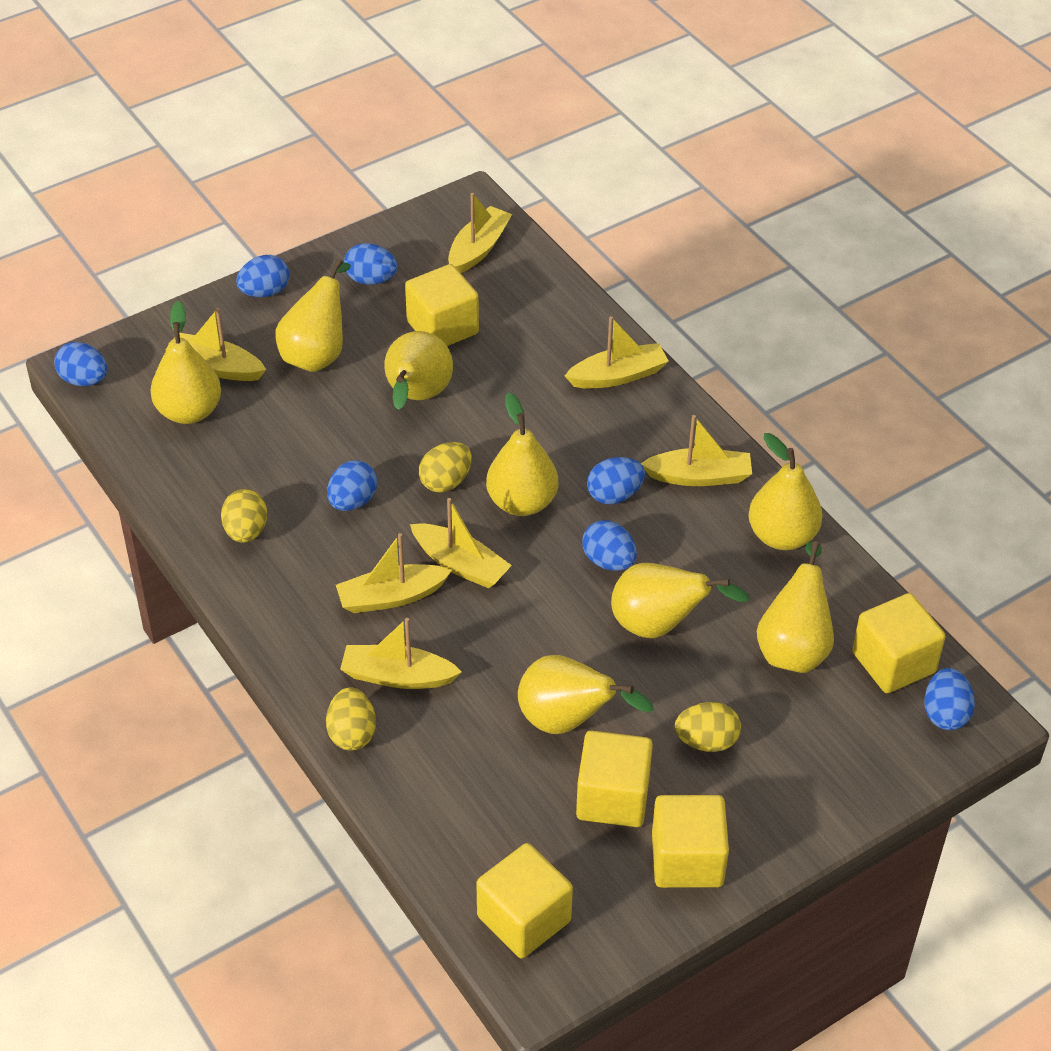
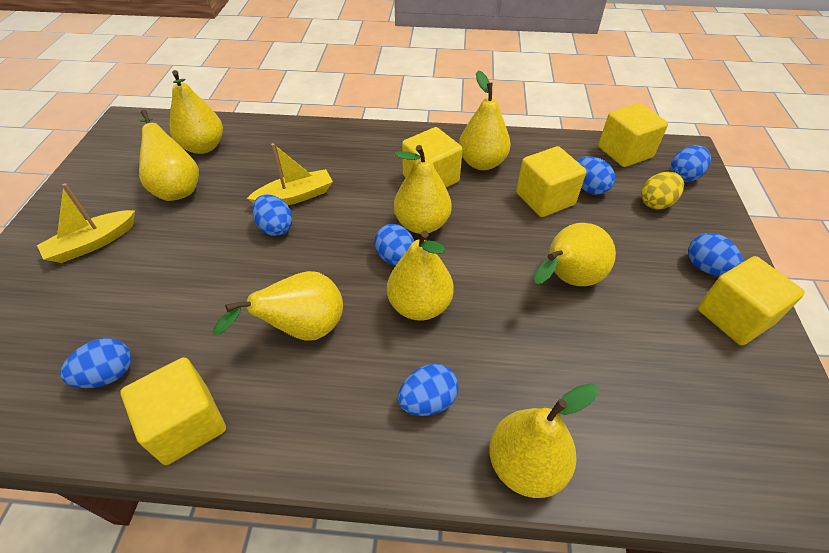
yellow boat: 7 -> 2
yellow egg: 4 -> 1

